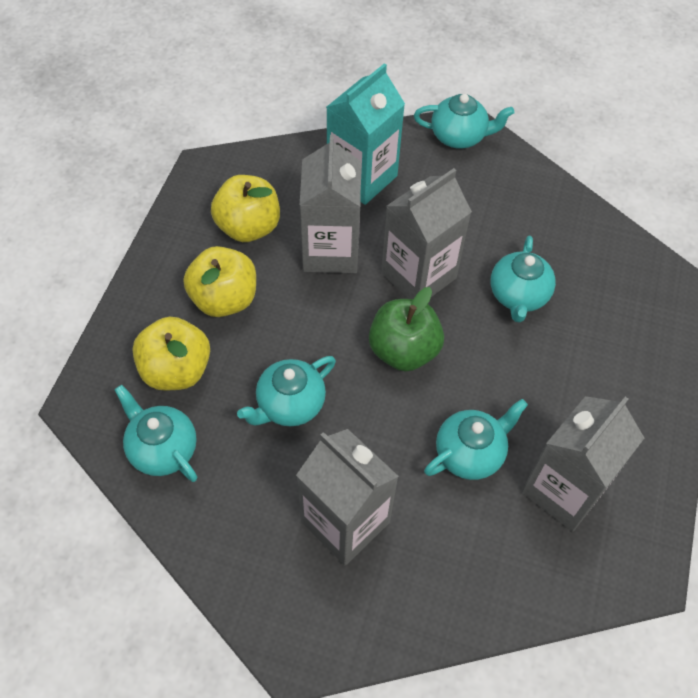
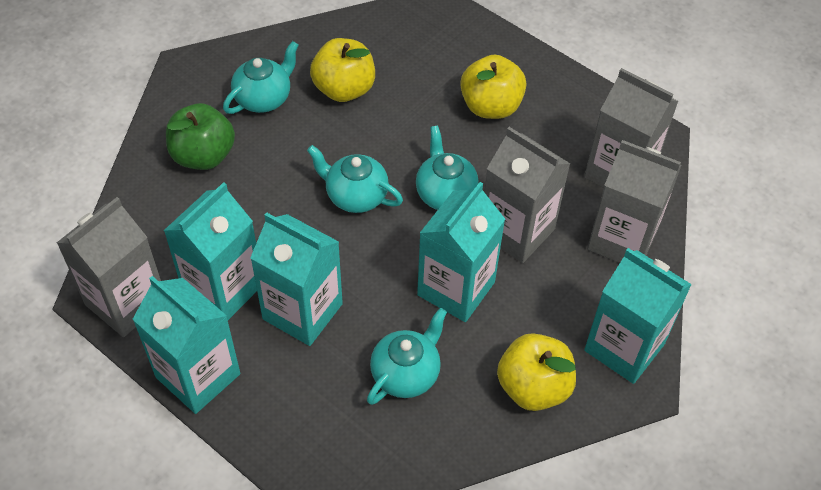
turquoise carton: 1 -> 5
turquoise teapot: 5 -> 4

